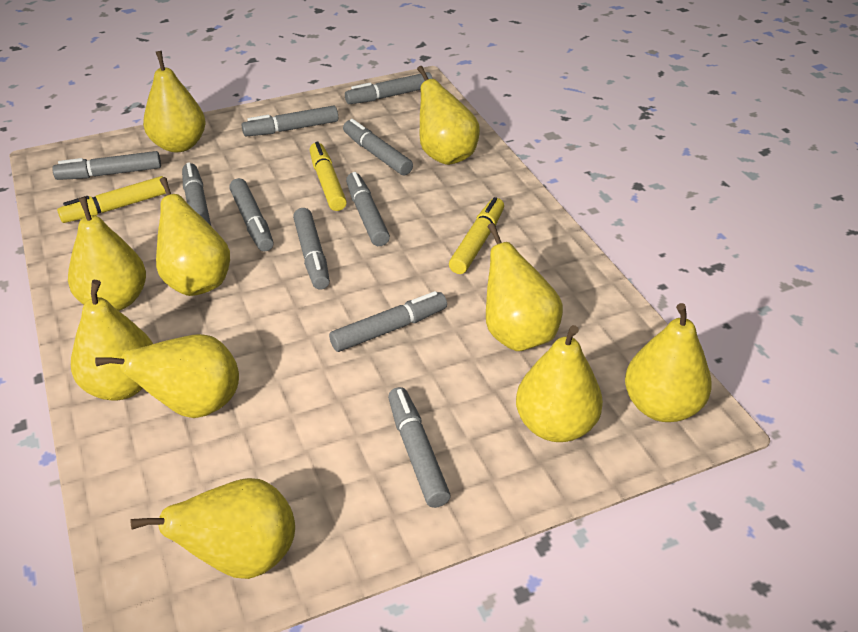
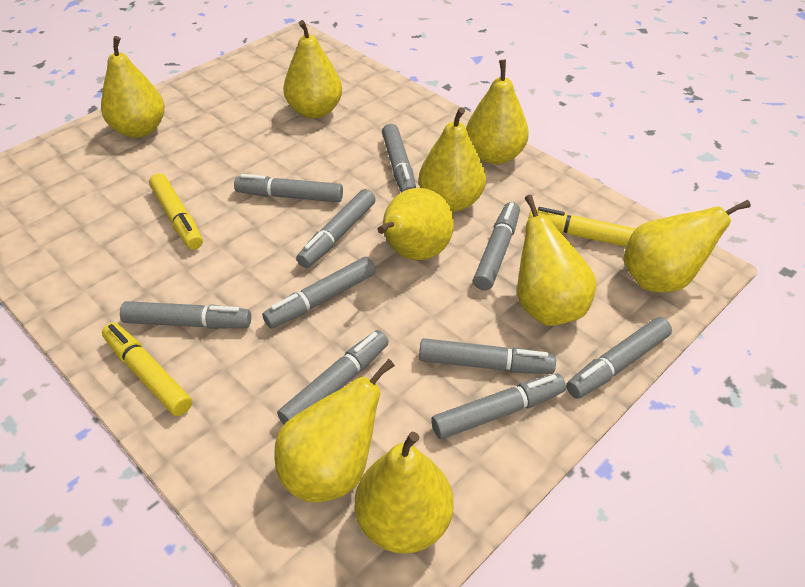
yellow pear: 10 -> 9

